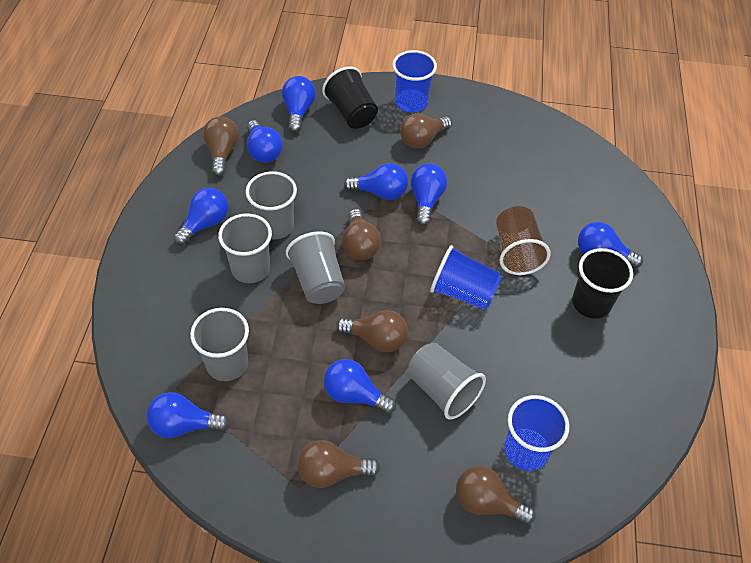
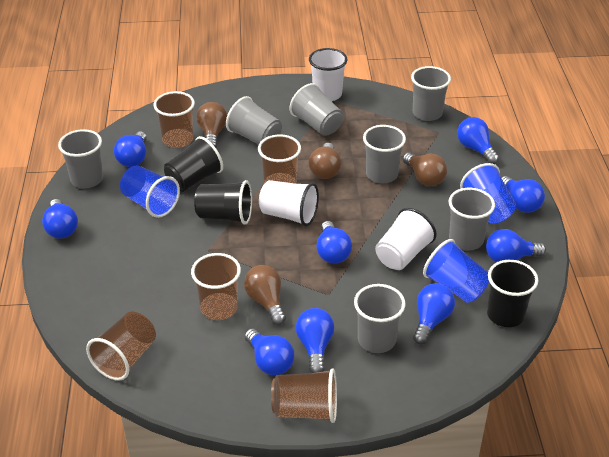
black cup: 2 -> 3
blue light bulb: 8 -> 9
brown cup: 1 -> 5
brown light bulb: 6 -> 4
grey cup: 5 -> 7
white cup: 0 -> 3

